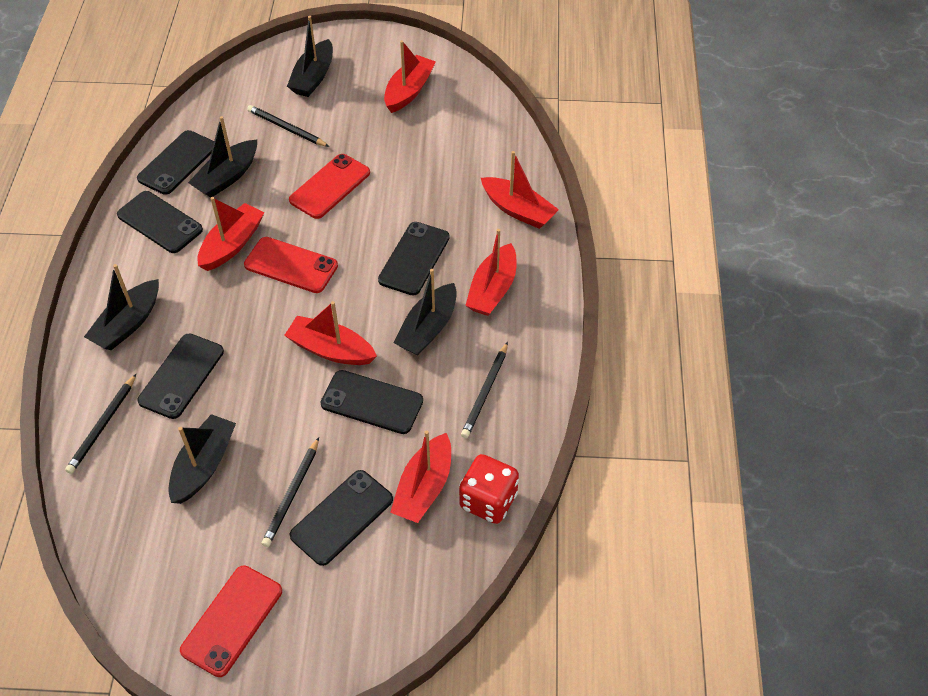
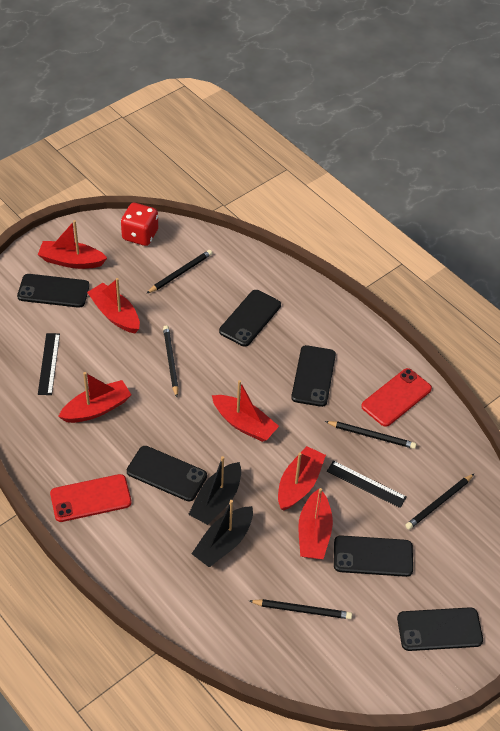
black boat: 5 -> 2
black pencil: 4 -> 5
black ruler: 0 -> 2
red phone: 3 -> 2

